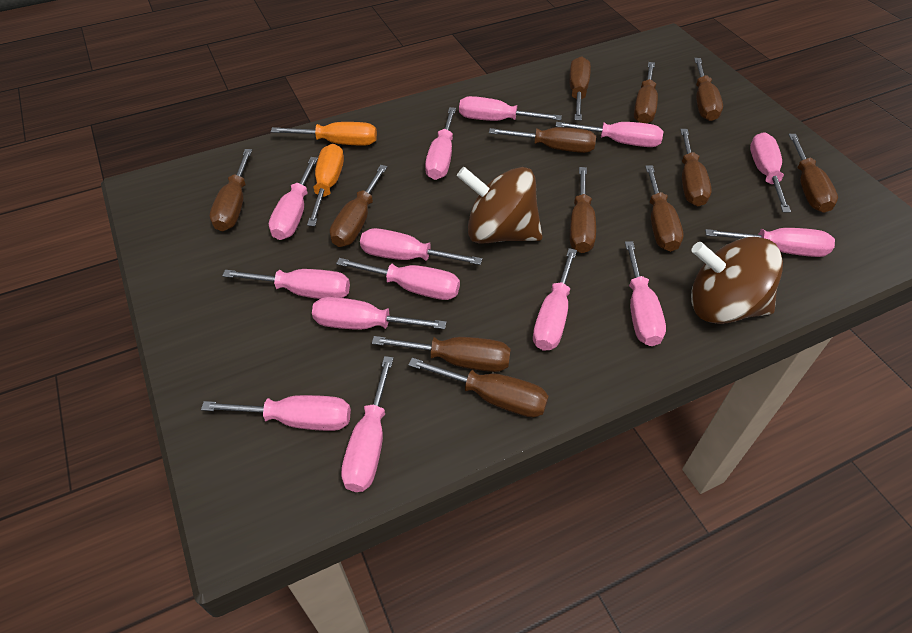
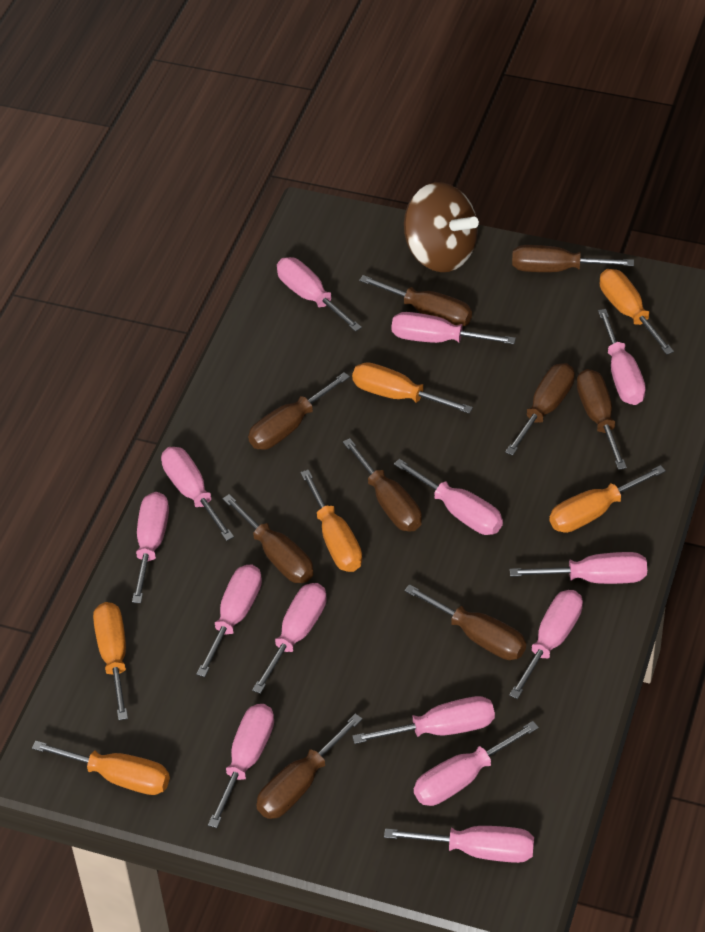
brown screwdriver: 12 -> 9
brown spinning top: 2 -> 1
orange screwdriver: 2 -> 6

